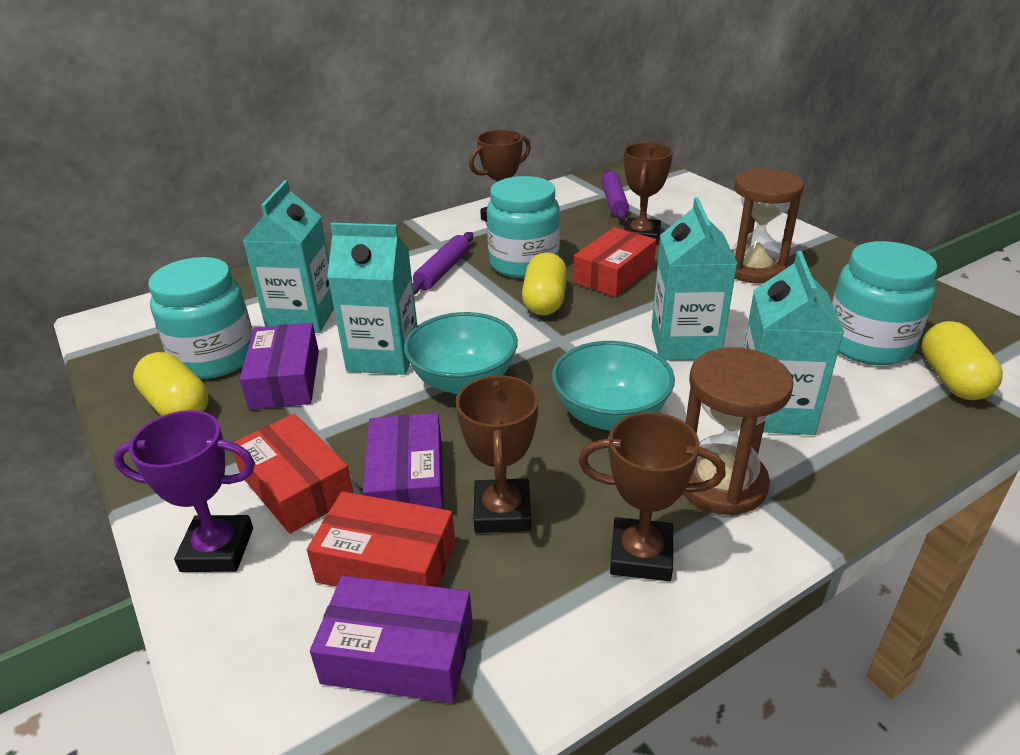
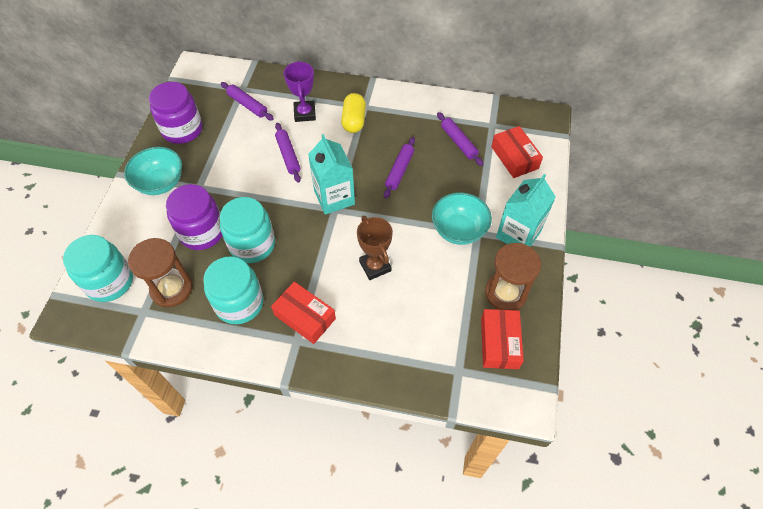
brown trophy: 4 -> 1
purple box: 3 -> 0
purple jar: 0 -> 2
purple rolling pin: 2 -> 4
turquoise carton: 4 -> 2
yellow capsule: 3 -> 1

